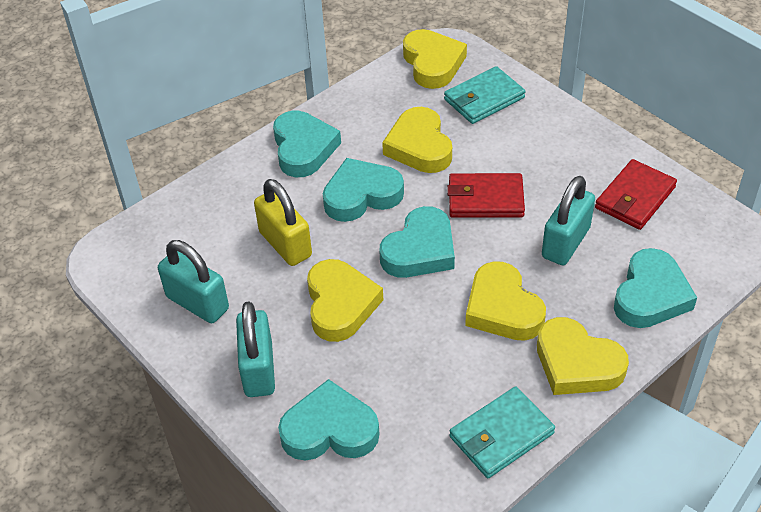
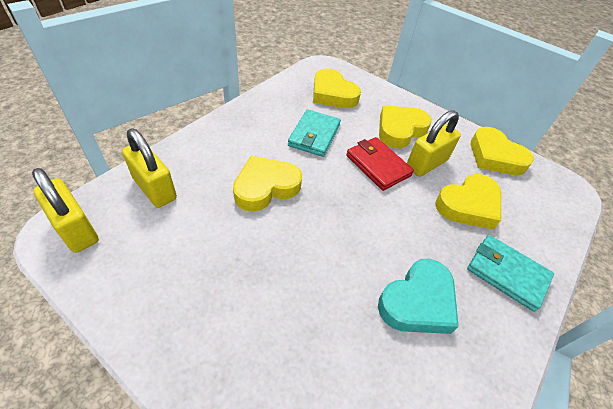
red wallet: 2 -> 1
turquoise heart: 5 -> 1
turquoise padlock: 3 -> 0
yellow padlock: 1 -> 3

